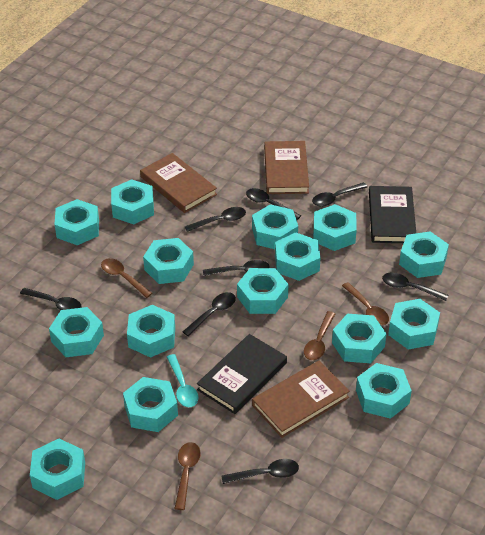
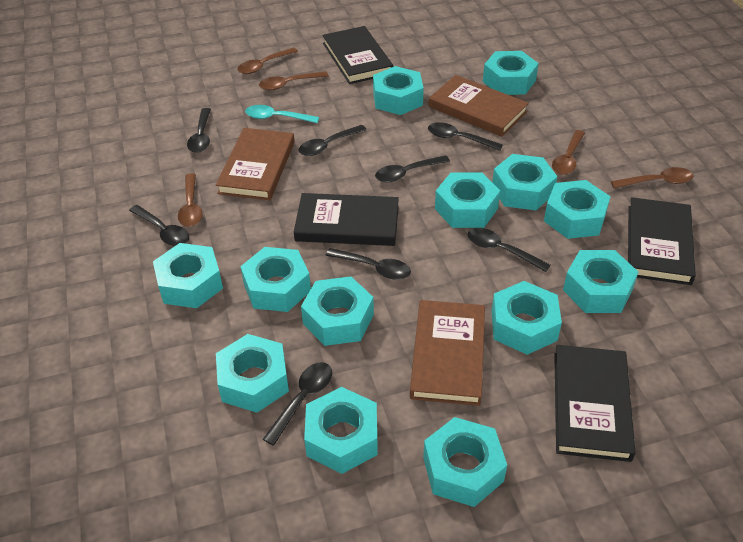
black book: 2 -> 4
brown spoon: 4 -> 5
turquoise nut: 15 -> 13

